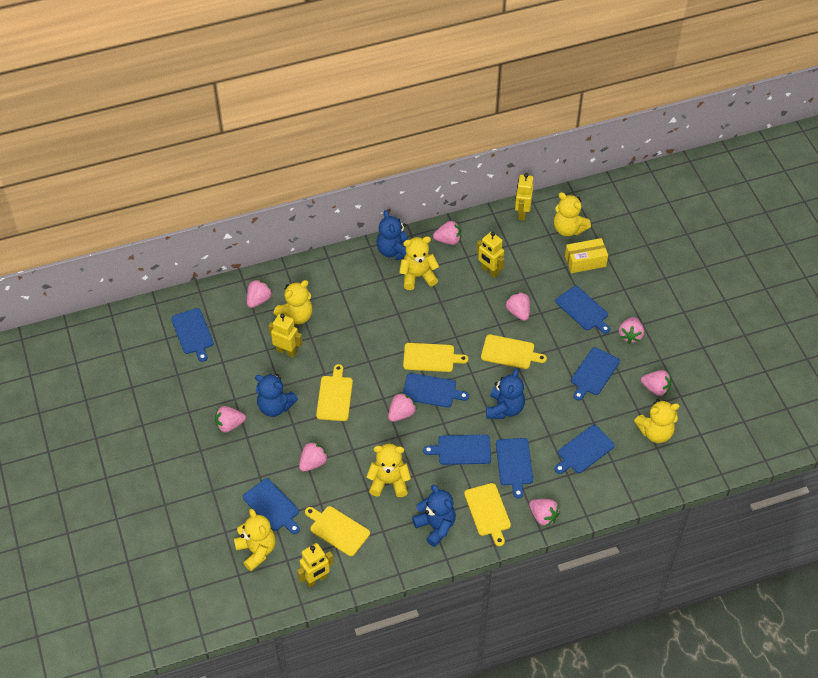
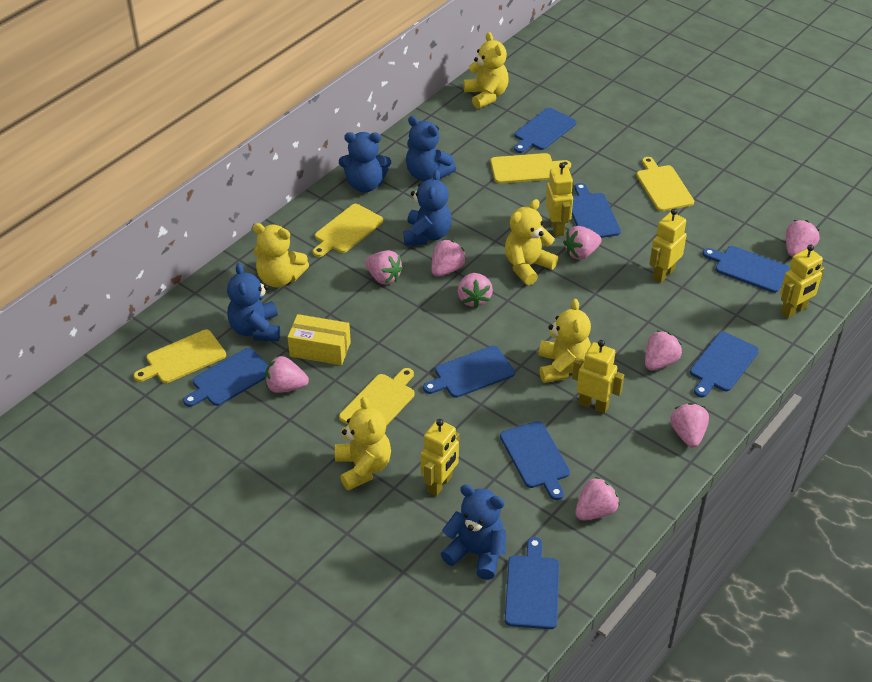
blue teddy bear: 4 -> 5
yellow robot: 4 -> 5
yellow teddy bear: 6 -> 5

